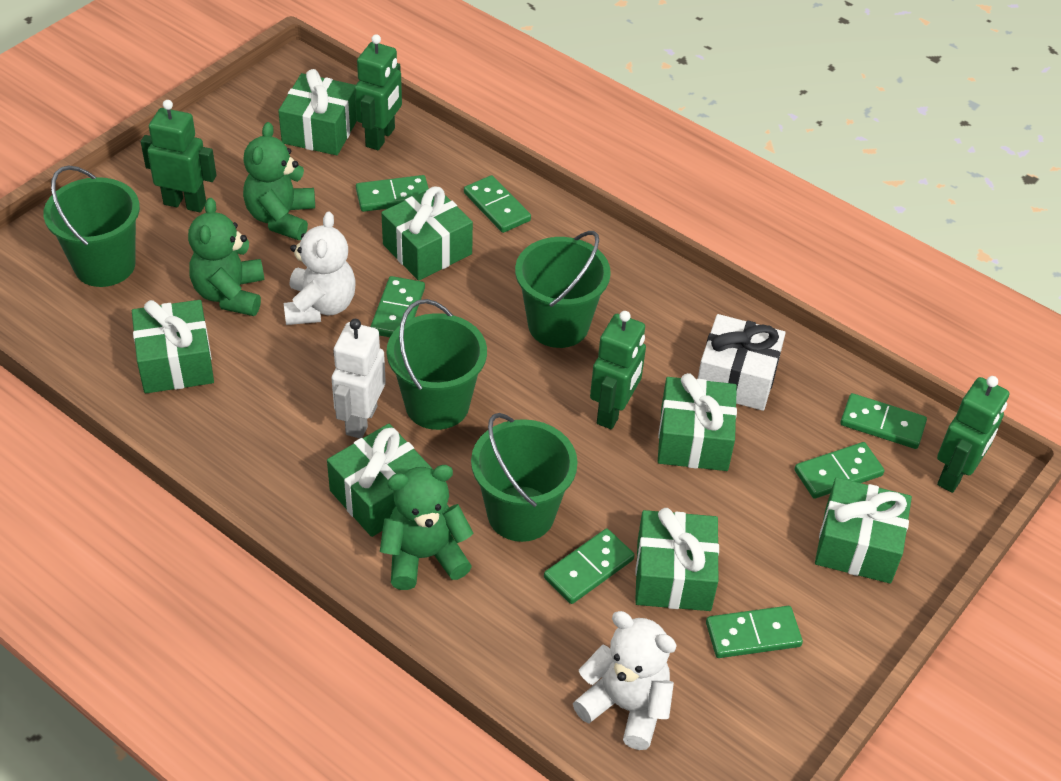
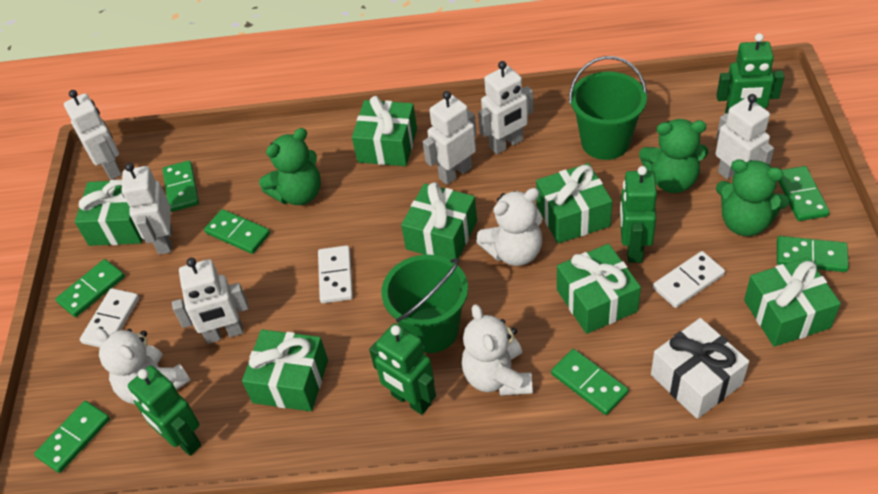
green bucket: 4 -> 2
white domino: 0 -> 3
white robot: 1 -> 6
white teddy bear: 2 -> 3

